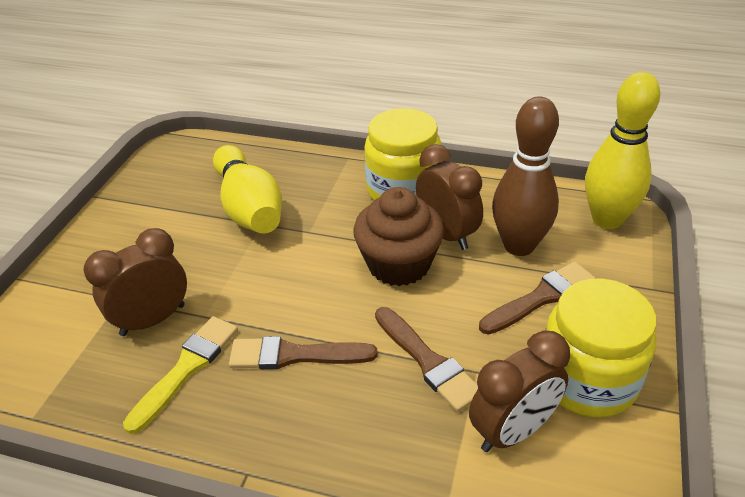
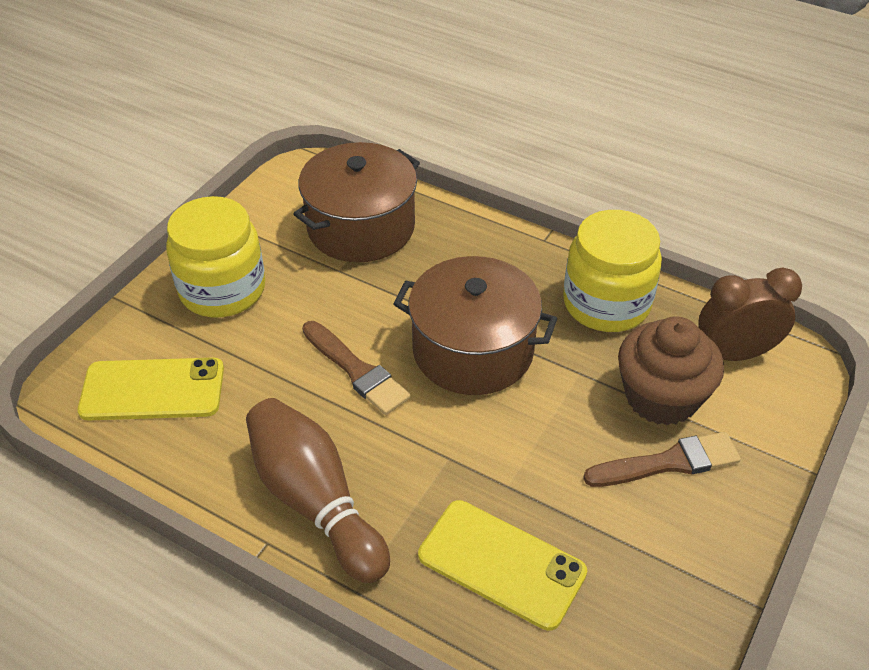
brown brush: 3 -> 2
brown clock: 3 -> 1
brown pot: 0 -> 2
yellow bowling pin: 2 -> 0
yellow brush: 1 -> 0
yellow phone: 0 -> 2

